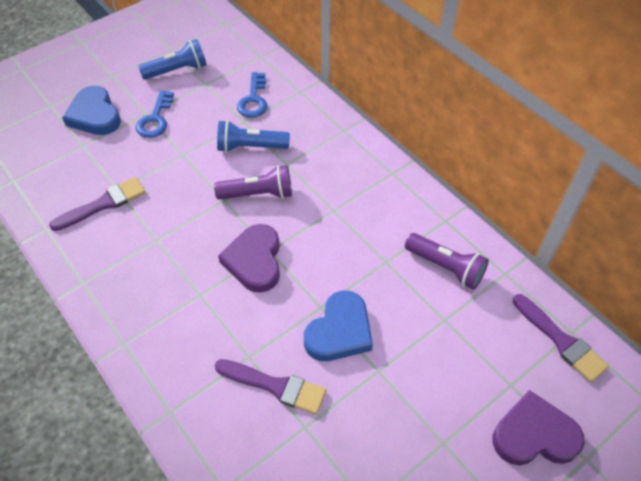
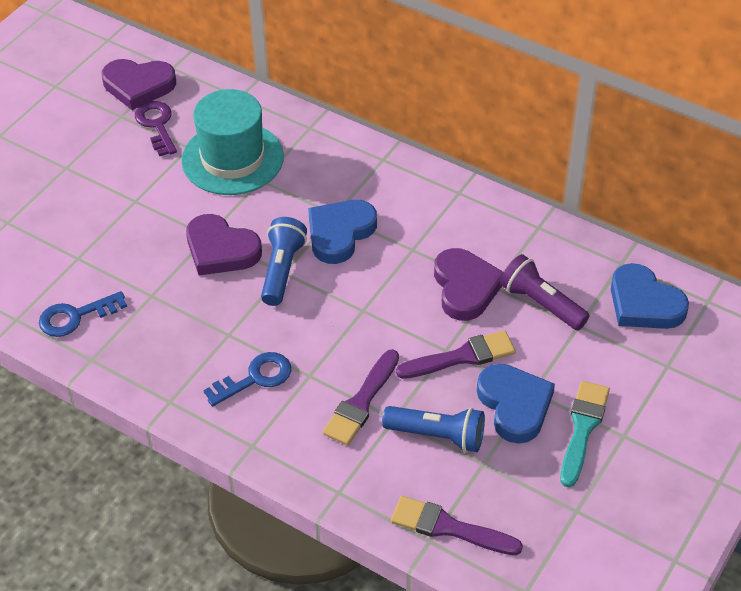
blue heart: 2 -> 3
purple flashlight: 2 -> 1
purple heart: 2 -> 3
purple key: 0 -> 1
turquoise brush: 0 -> 1
turquoise hat: 0 -> 1

